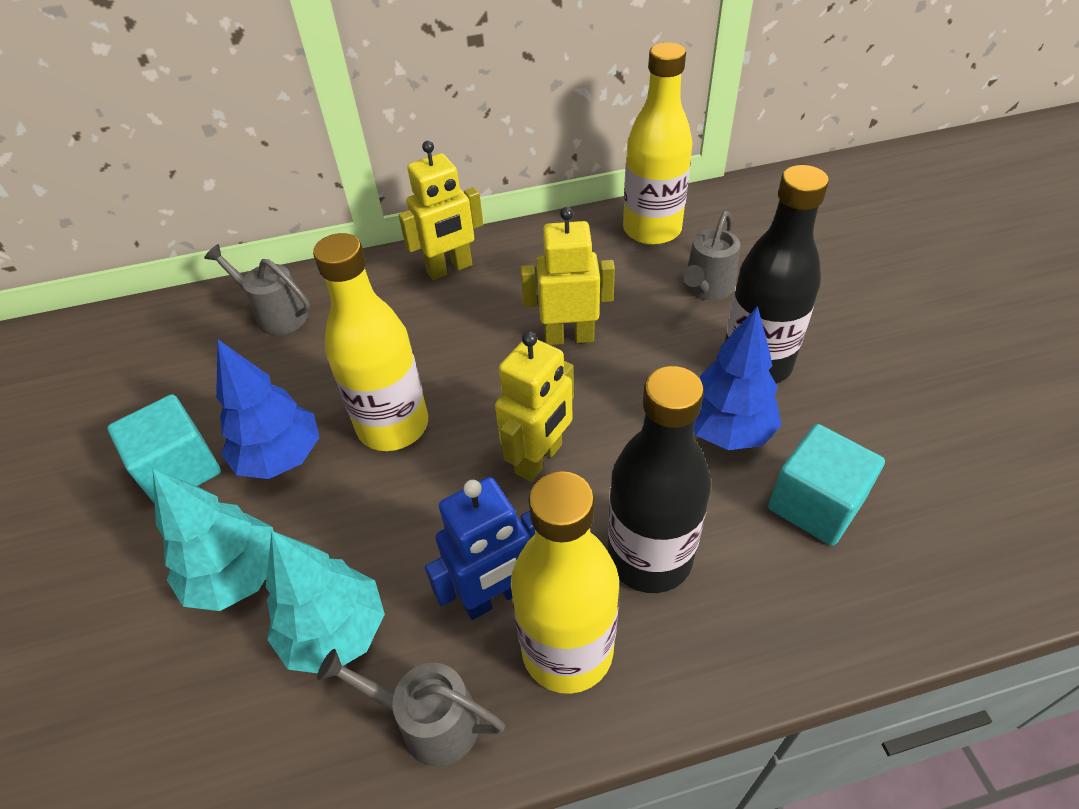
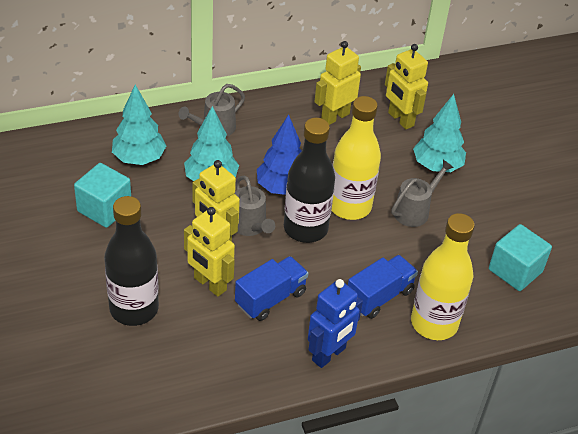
blue tree: 2 -> 1
blue truck: 0 -> 2
turquoise tree: 2 -> 3
yellow bottle: 3 -> 2
yellow robot: 3 -> 4

